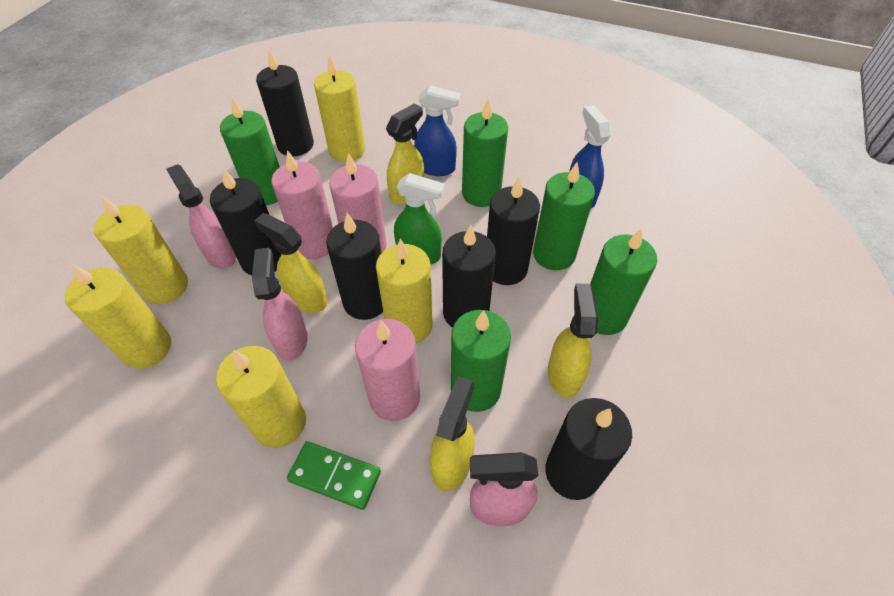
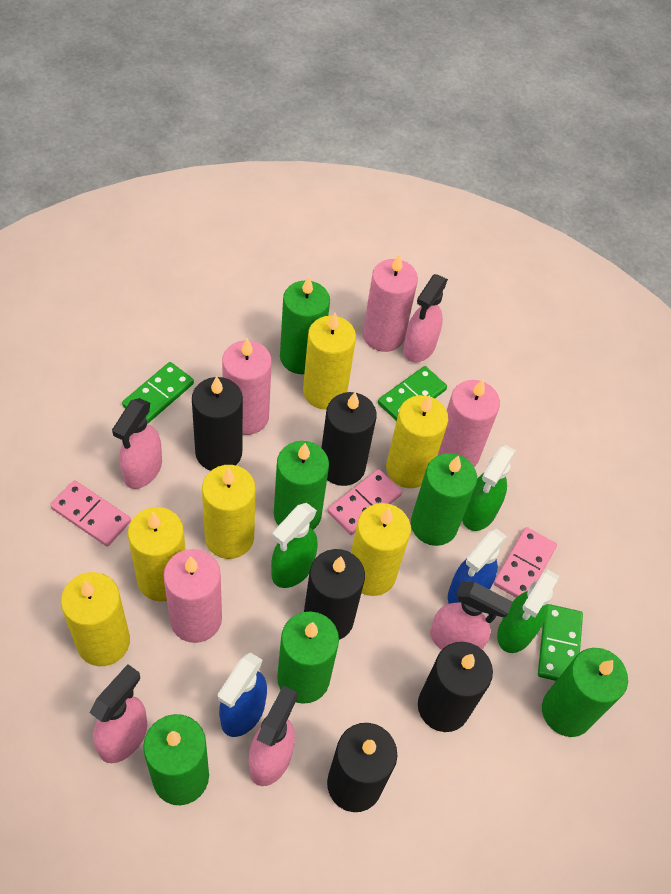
black candle: 6 -> 5
green candle: 5 -> 6
green domino: 1 -> 3
green spray bottle: 1 -> 3
pink candle: 3 -> 4
pink domino: 0 -> 3
pink spray bottle: 3 -> 5
yellow candle: 5 -> 6
yellow spray bottle: 4 -> 0

